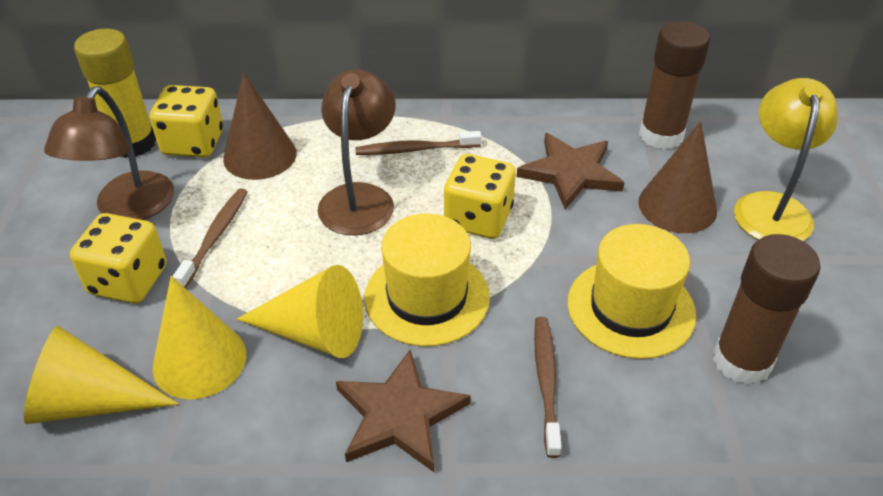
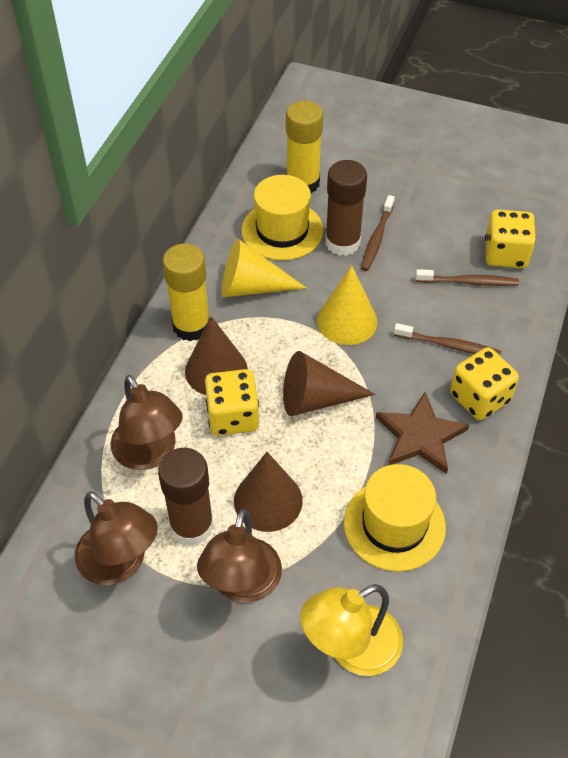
brown cone: 2 -> 3
brown lamp: 2 -> 3
brown star: 2 -> 1
yellow cone: 3 -> 2
yellow glue stick: 1 -> 2

